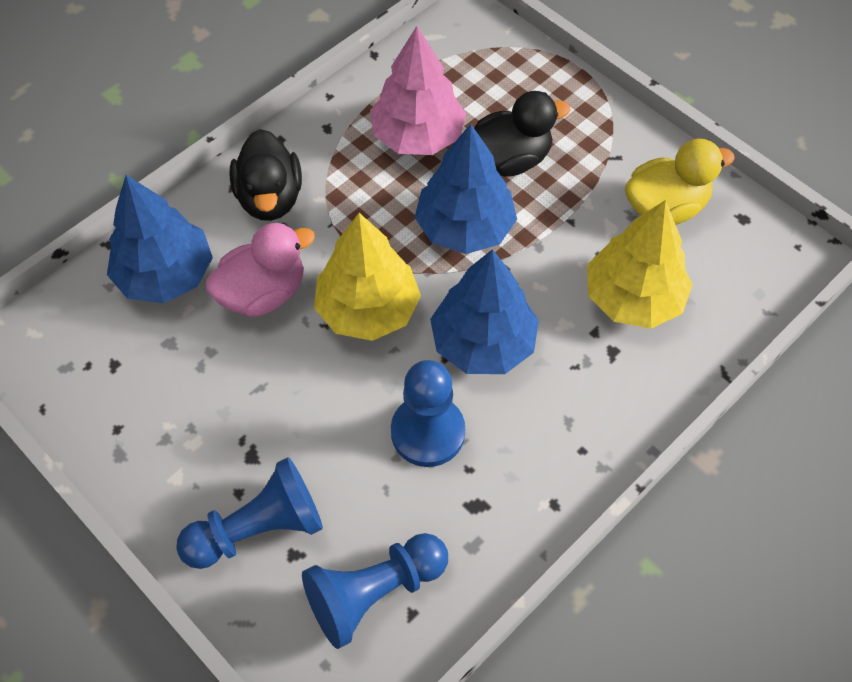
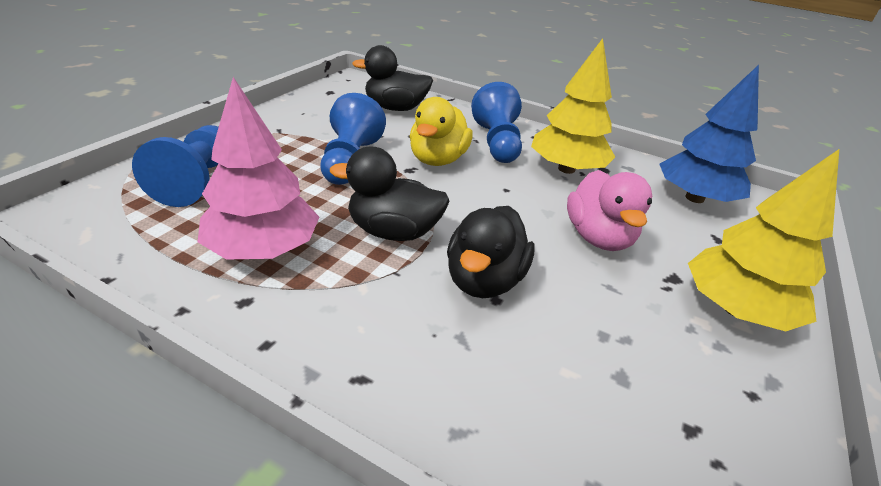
black duck: 2 -> 3
blue tree: 3 -> 1

